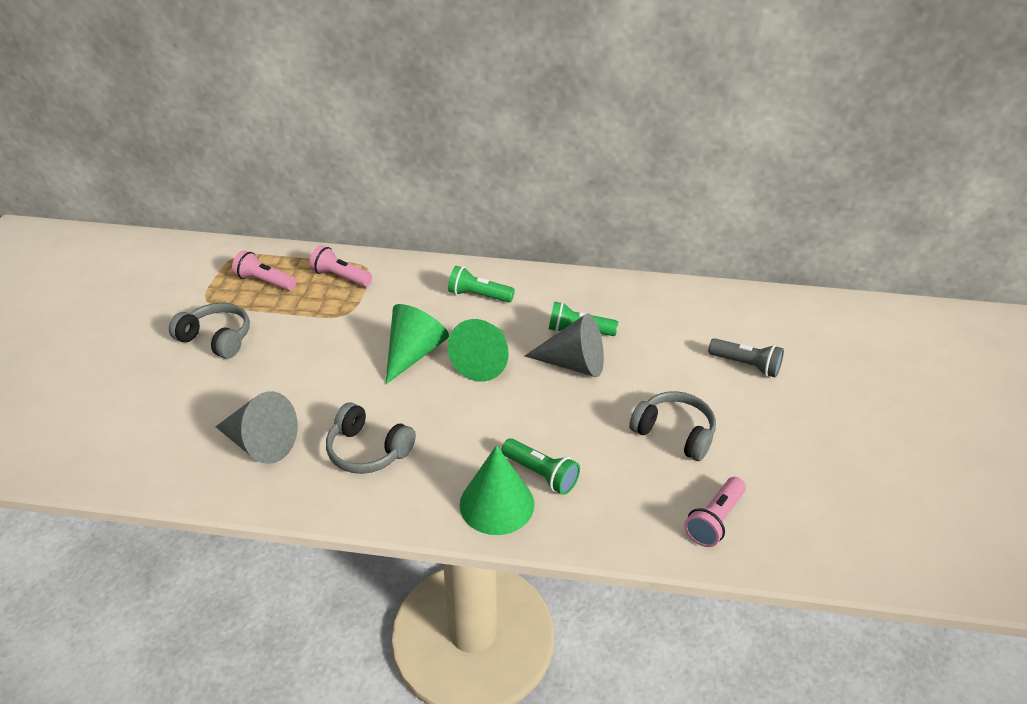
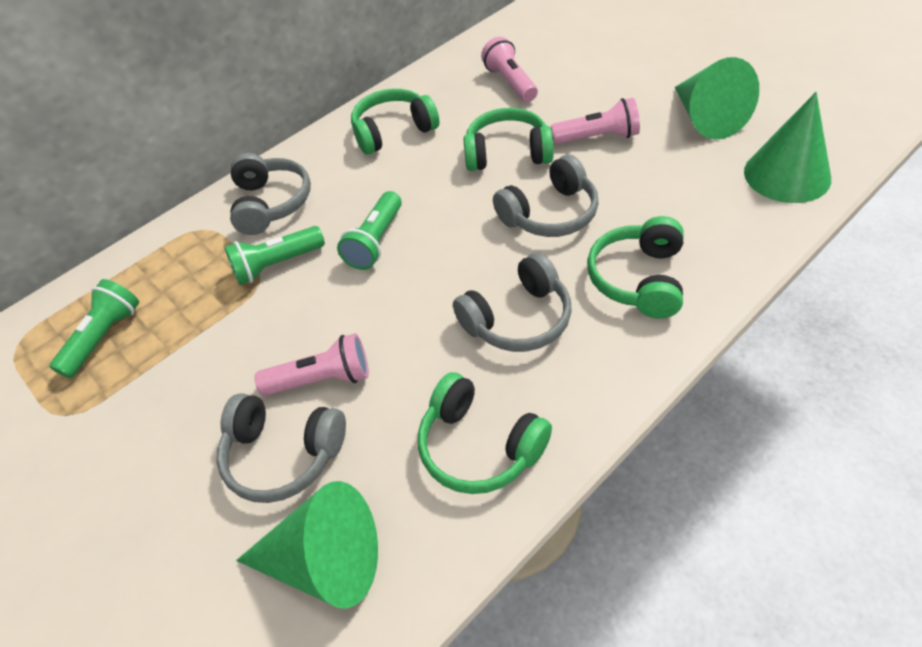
green headphones: 0 -> 4
grey cone: 2 -> 0
grey flashlight: 1 -> 0
grey headphones: 3 -> 4

